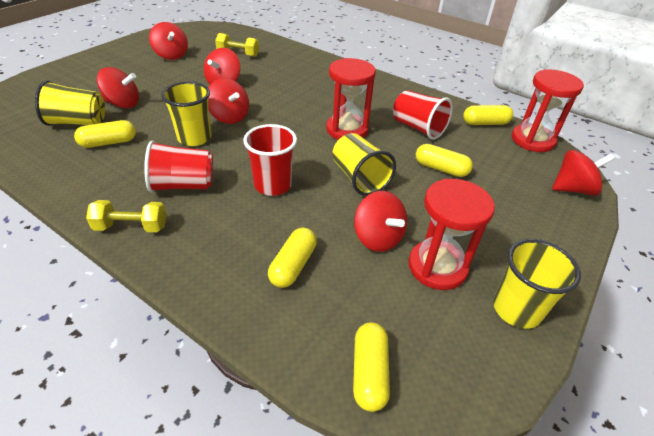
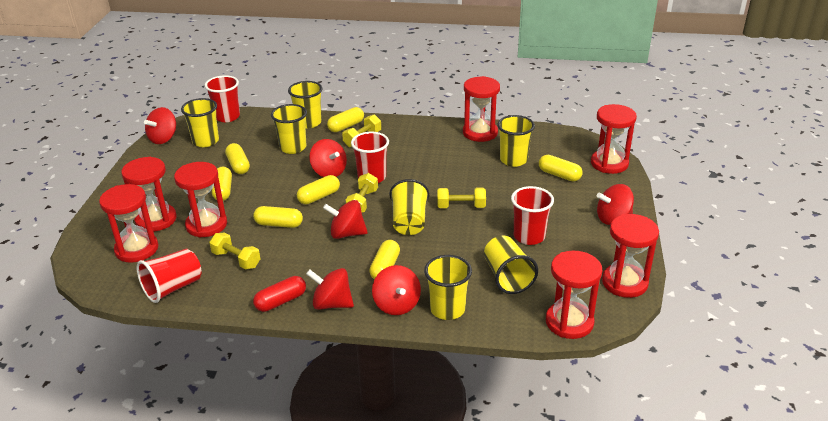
red capsule: 0 -> 1
red cup: 3 -> 4
red hourglass: 3 -> 7
yellow capsule: 5 -> 7
yellow cup: 4 -> 7
yellow dumbbell: 2 -> 4

